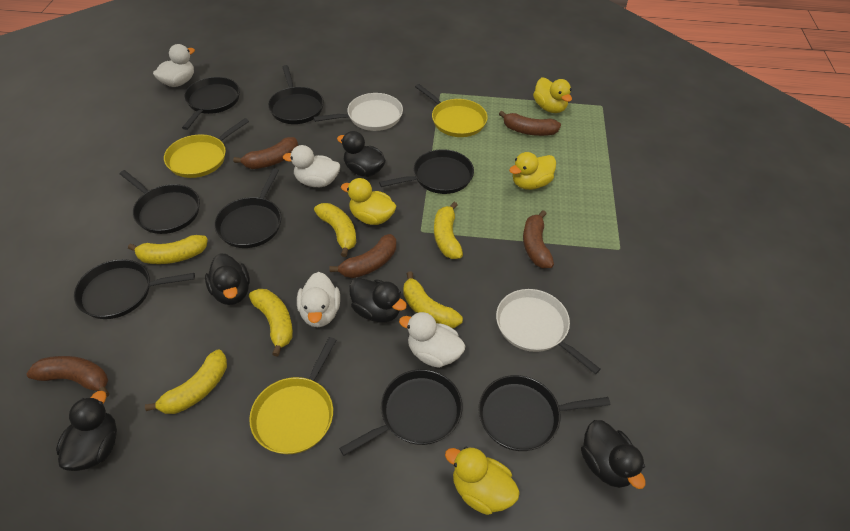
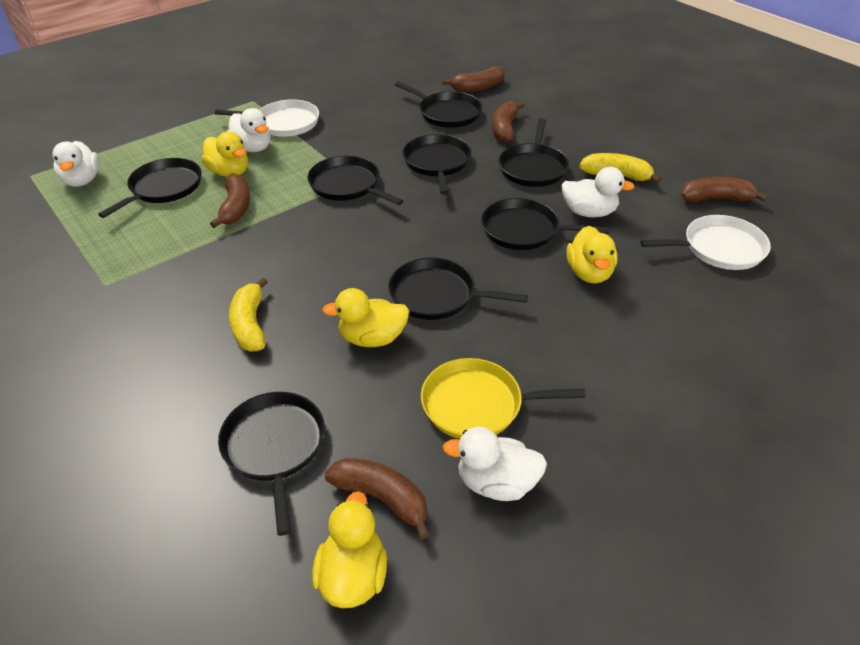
black duck: 5 -> 0
yellow banana: 6 -> 2
yellow pan: 3 -> 1

